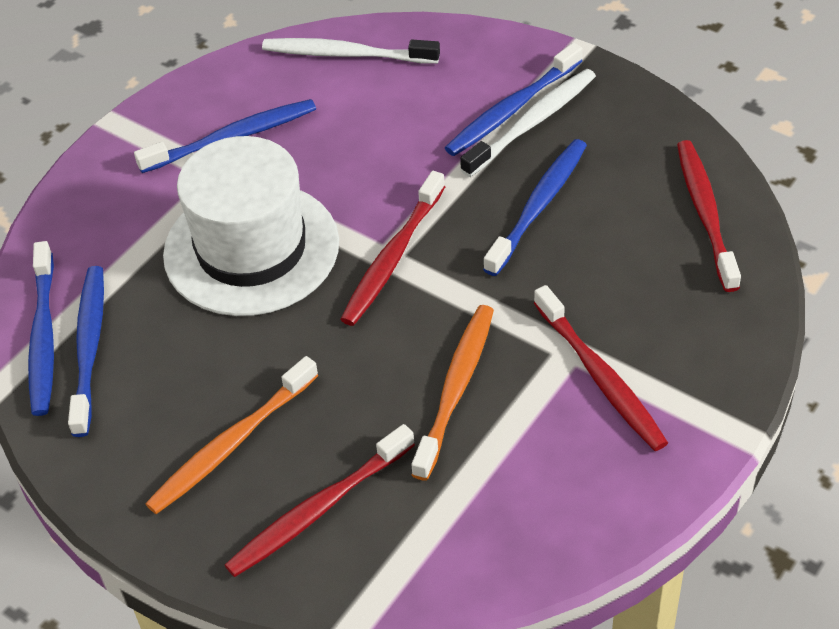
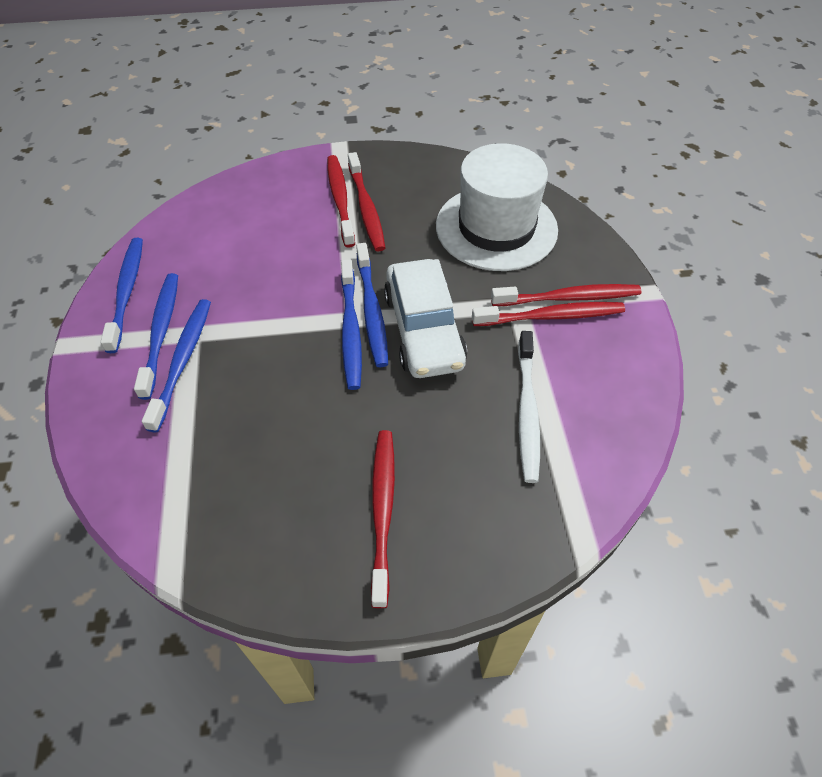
orange toothbrush: 2 -> 0
red toothbrush: 4 -> 5
white car: 0 -> 1
white toothbrush: 2 -> 1

